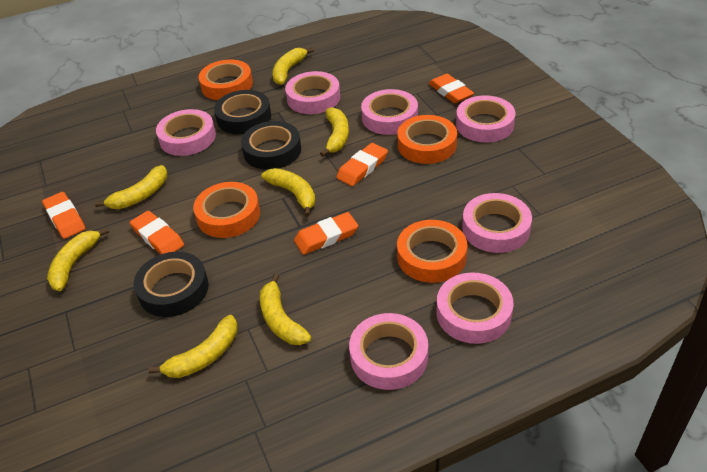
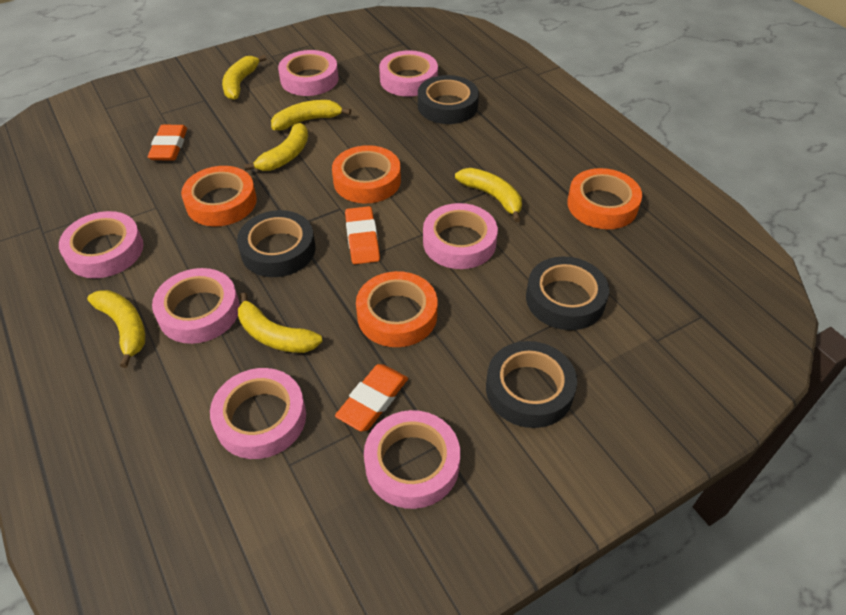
black tape: 3 -> 4
orange eraser: 5 -> 3
yellow banana: 7 -> 6

